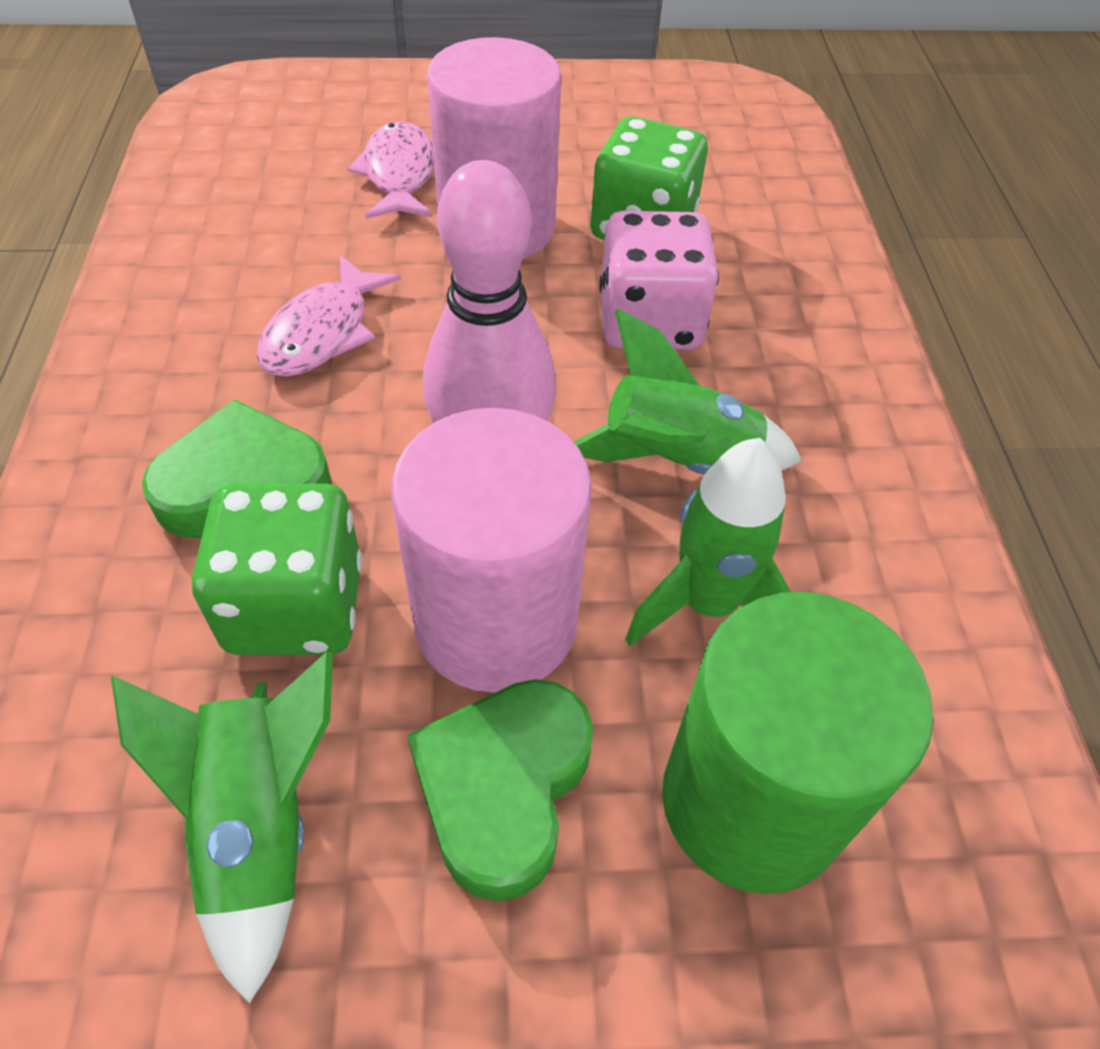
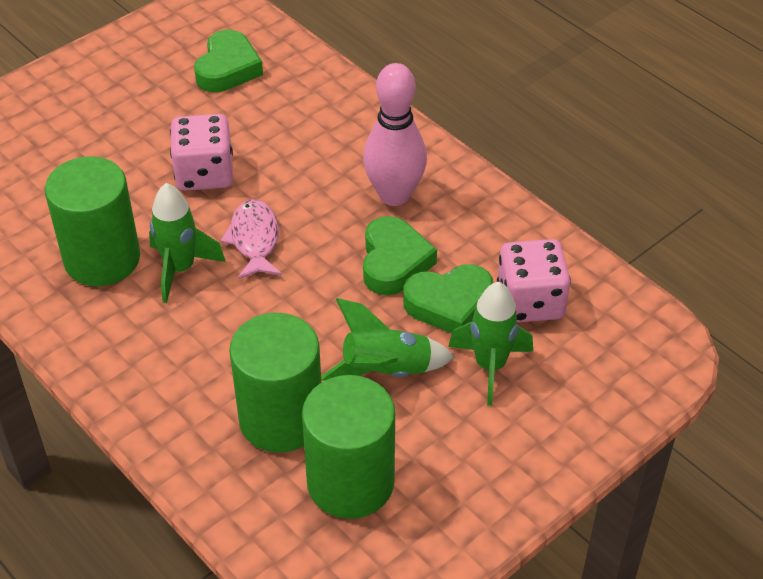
green cylinder: 1 -> 3
green dice: 2 -> 0
green heart: 2 -> 3
pink cylinder: 2 -> 0
pink dice: 1 -> 2
pink fish: 2 -> 1

